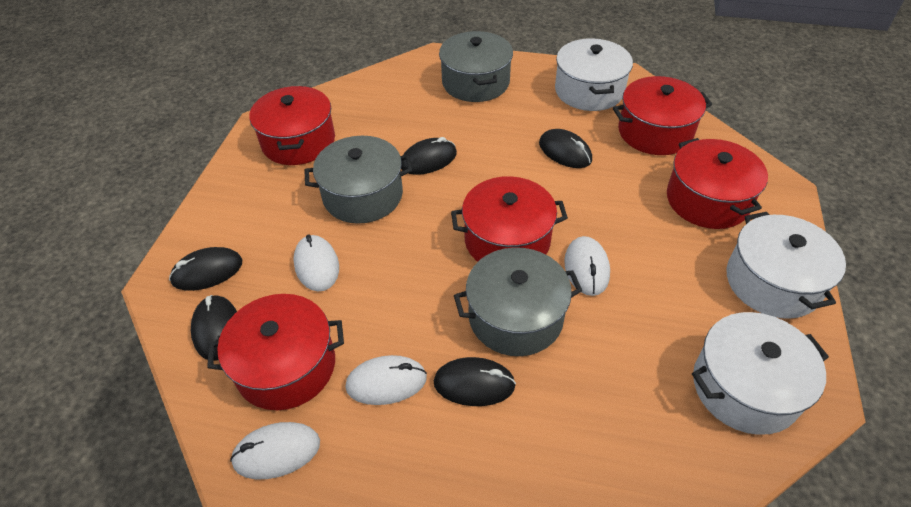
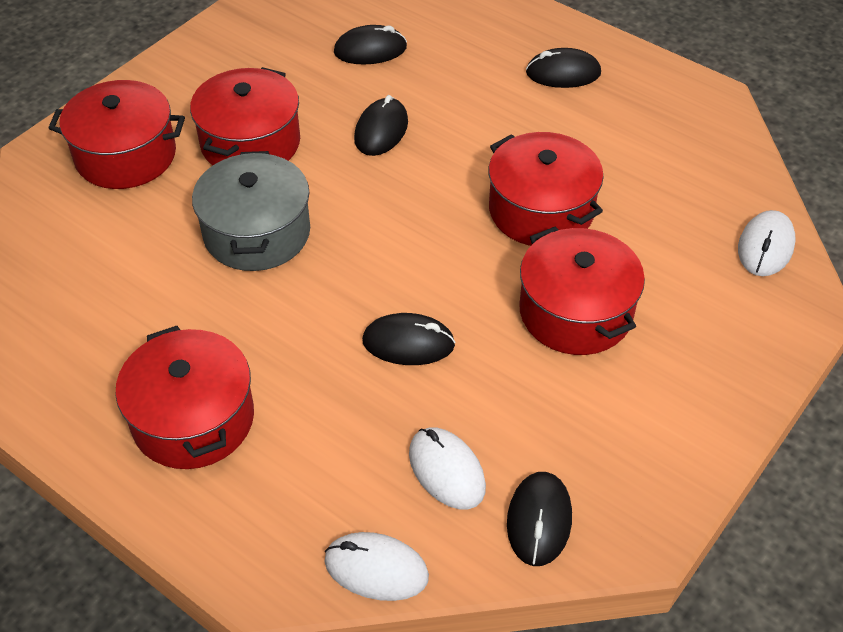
grey pot: 3 -> 1
white mouse: 4 -> 3
white pot: 3 -> 0

